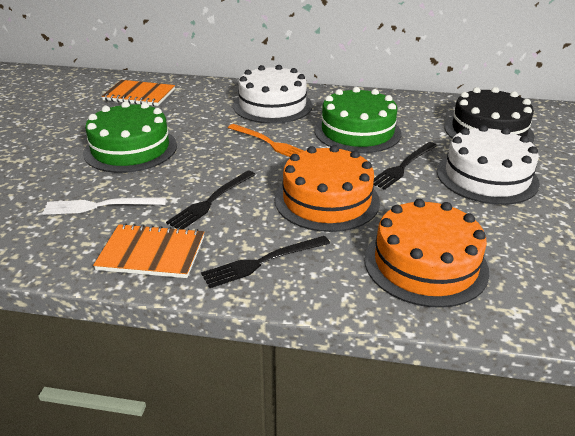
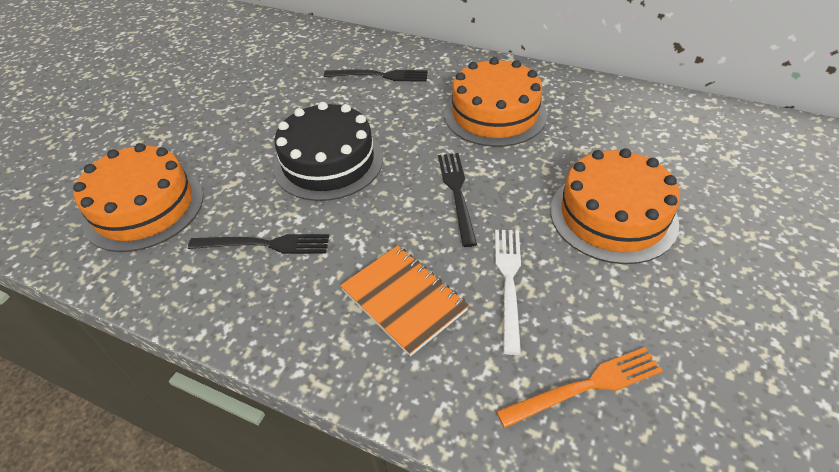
green cake: 2 -> 0
orange cake: 2 -> 3
orange notebook: 2 -> 1
white cake: 2 -> 0

